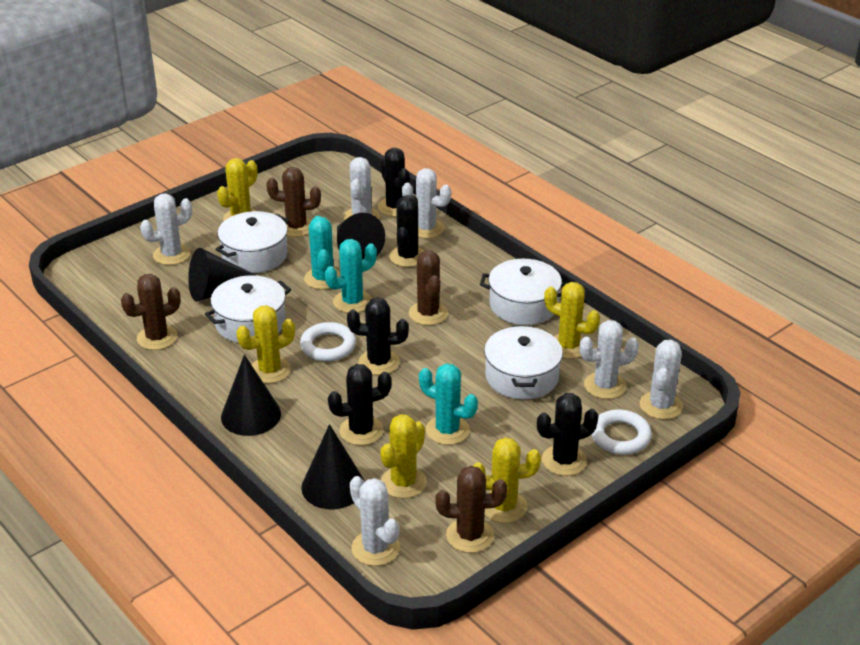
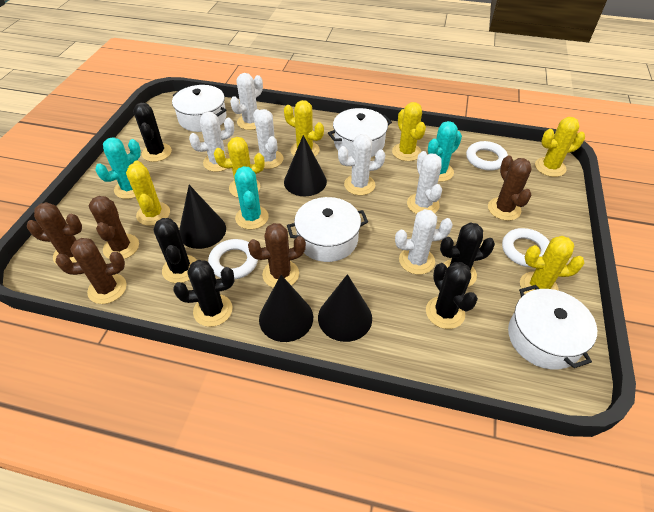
brown cactus: 4 -> 5
white ring: 2 -> 3
yellow cactus: 5 -> 6

